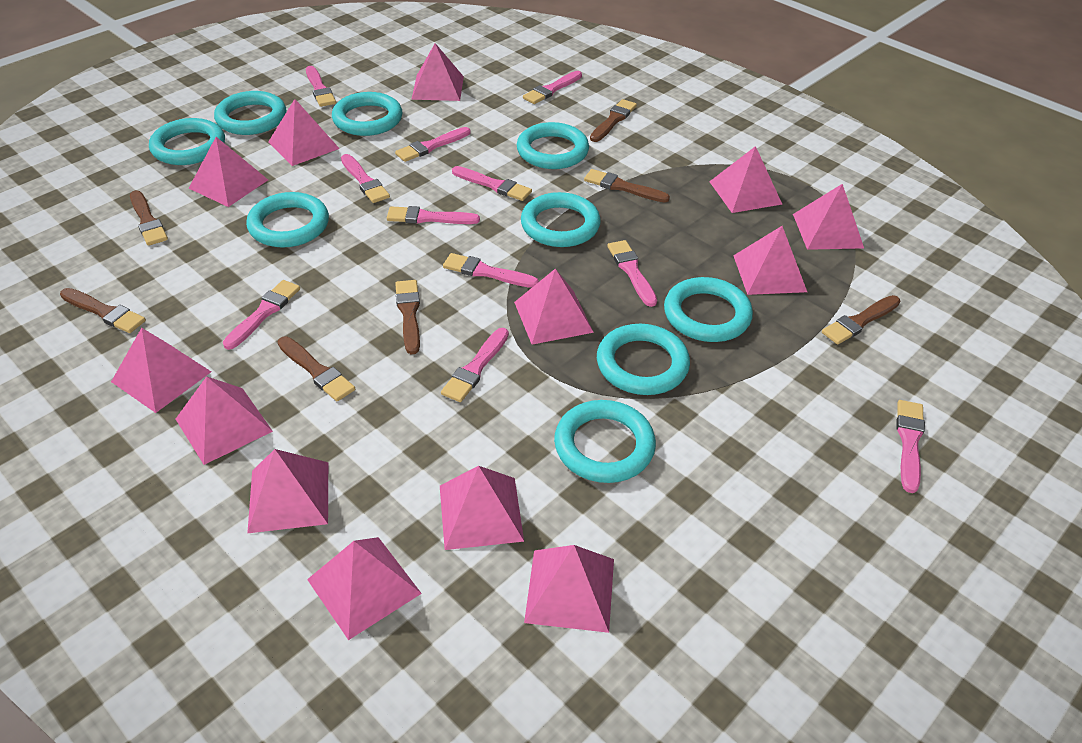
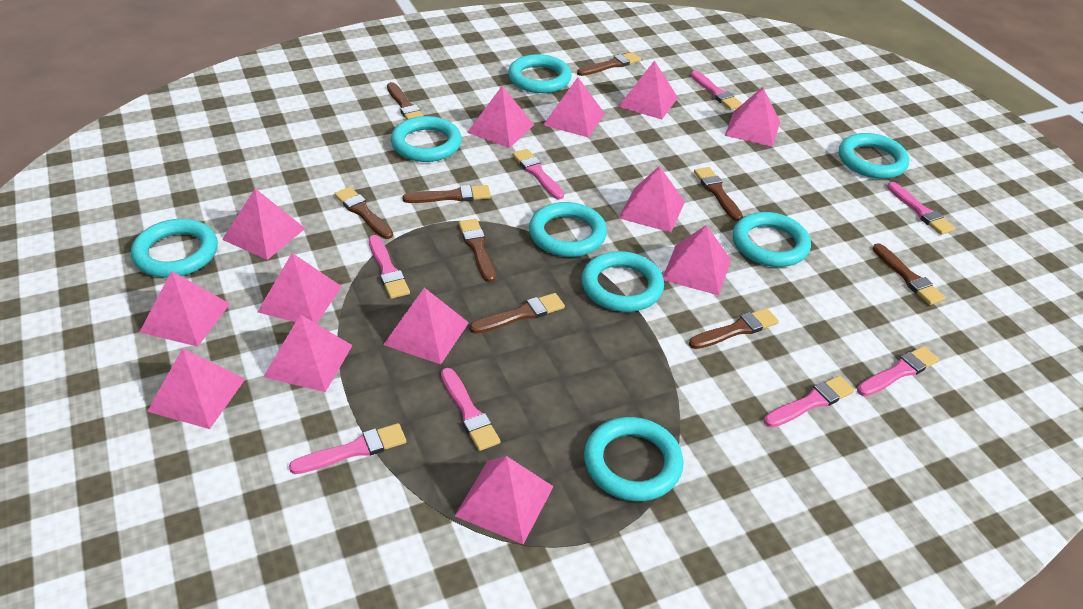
brown brush: 7 -> 9
pink brush: 11 -> 8
turquoise ring: 9 -> 8

